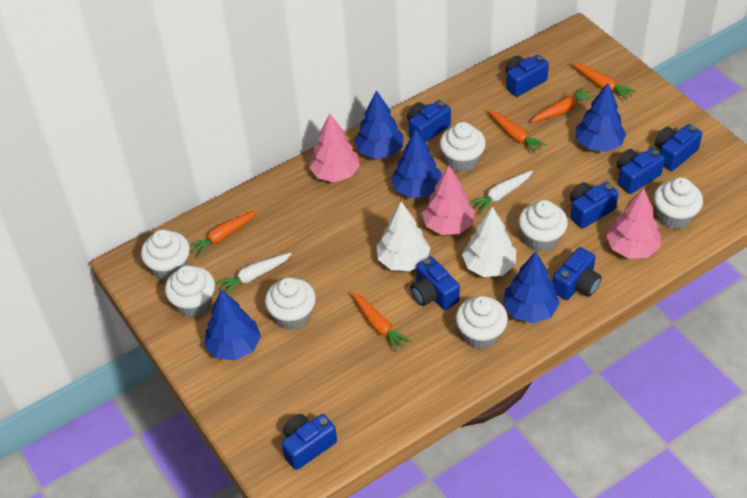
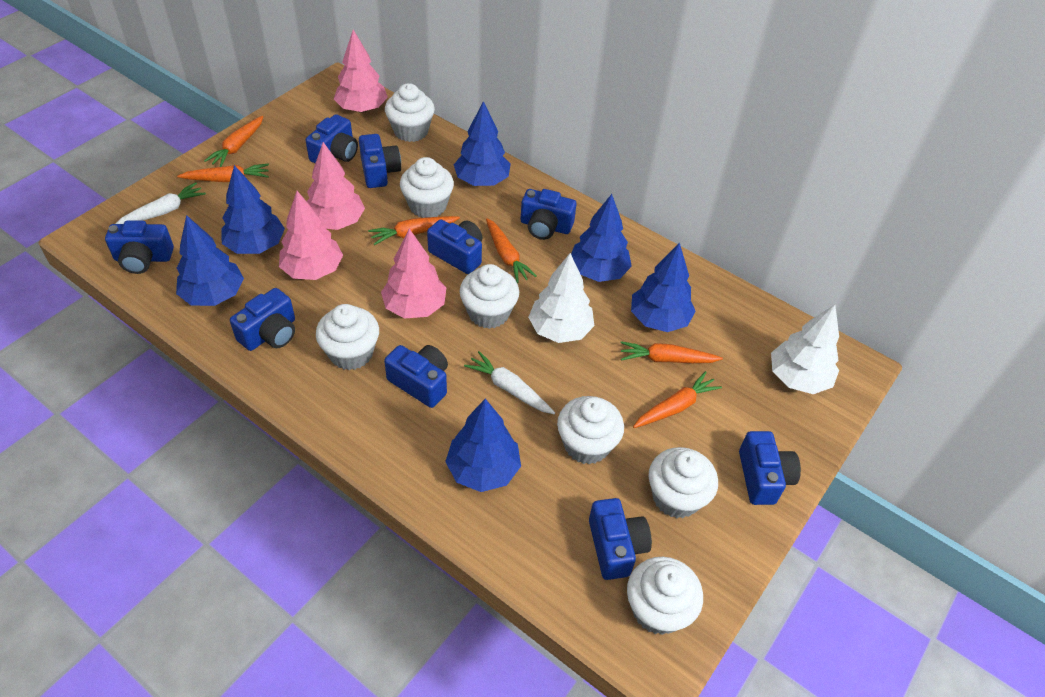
blue camera: 8 -> 9
blue tree: 5 -> 6
orange carrot: 5 -> 6
pink tree: 3 -> 4

